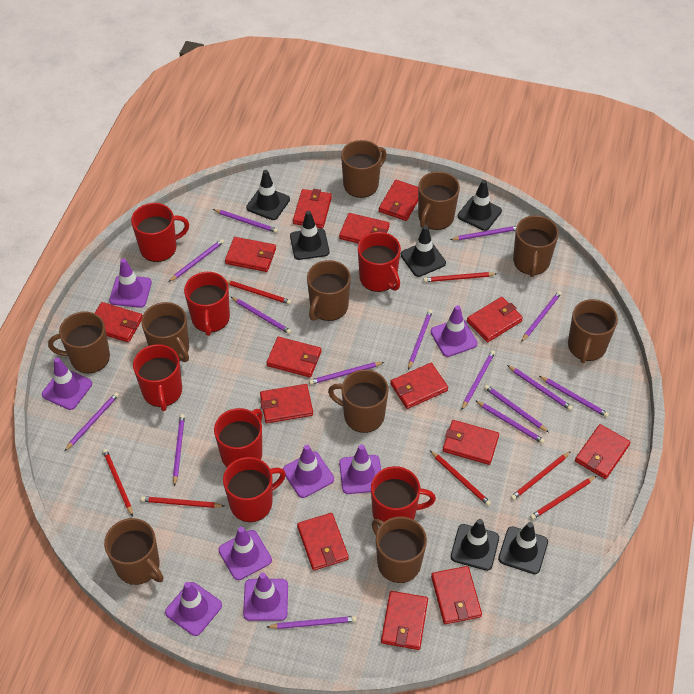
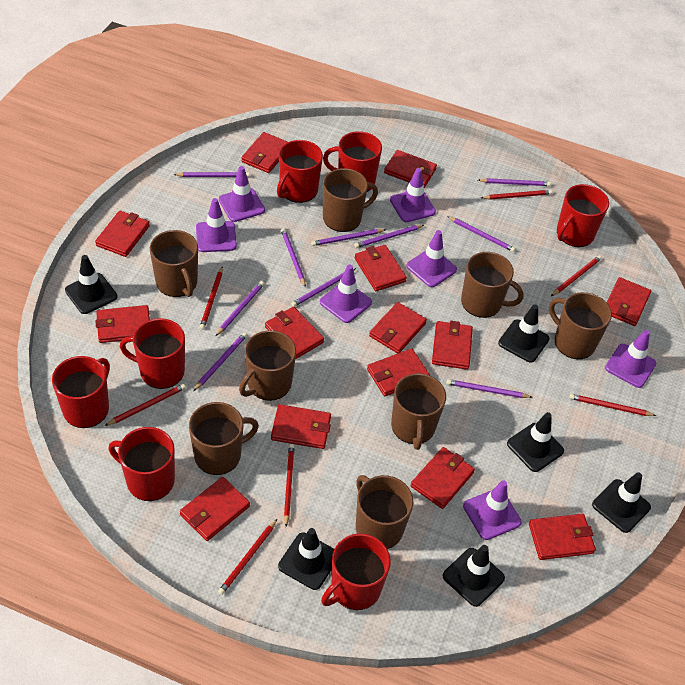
brown mug: 10 -> 8
purple pencil: 15 -> 10
purple traffic cone: 8 -> 7

